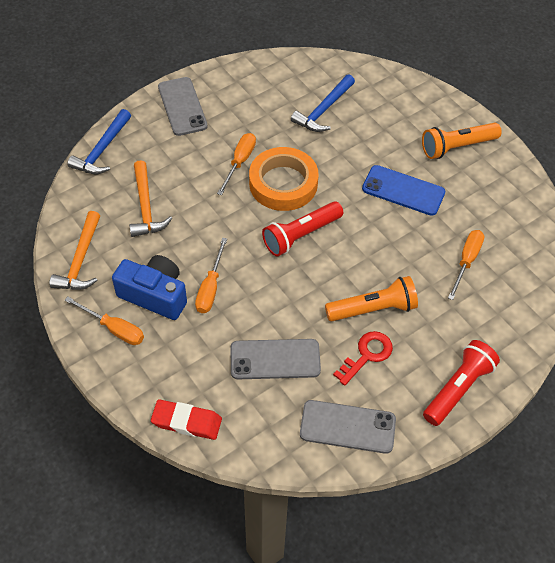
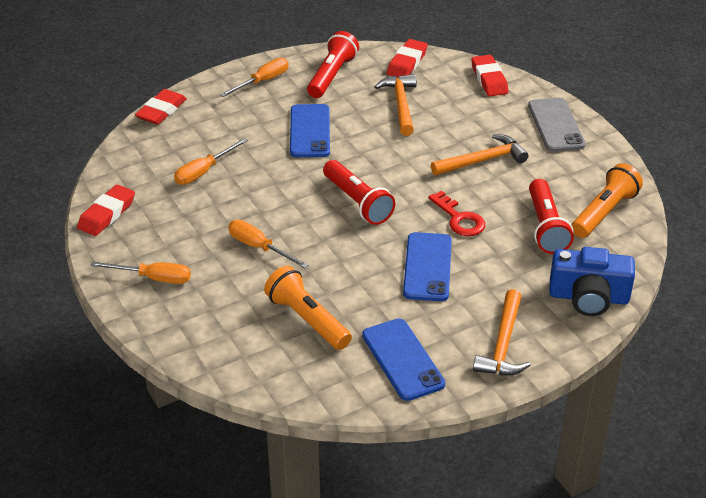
blue hammer: 2 -> 0
blue phone: 1 -> 3
grey phone: 3 -> 1
orange hammer: 2 -> 3
orange tape: 1 -> 0
red eraser: 1 -> 4
red flashlight: 2 -> 3

